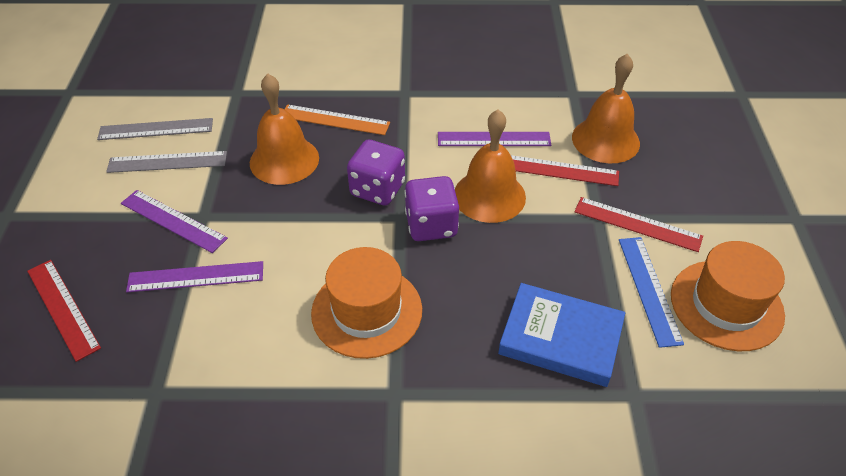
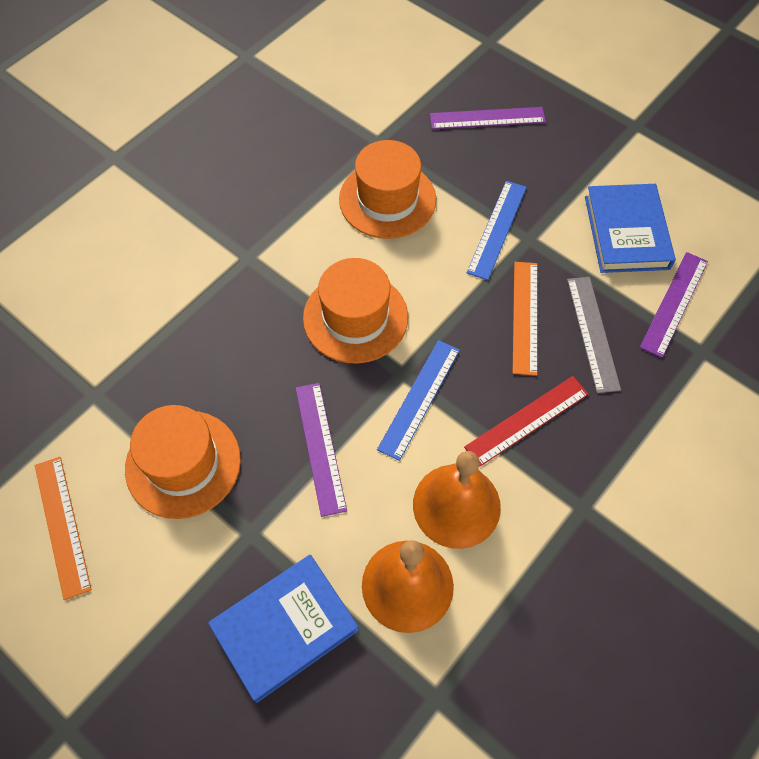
blue book: 1 -> 2
blue ruler: 1 -> 2
grey ruler: 2 -> 1
orange bell: 3 -> 2
orange hat: 2 -> 3
orange ruler: 1 -> 2
purple dice: 2 -> 0
red ruler: 3 -> 1

